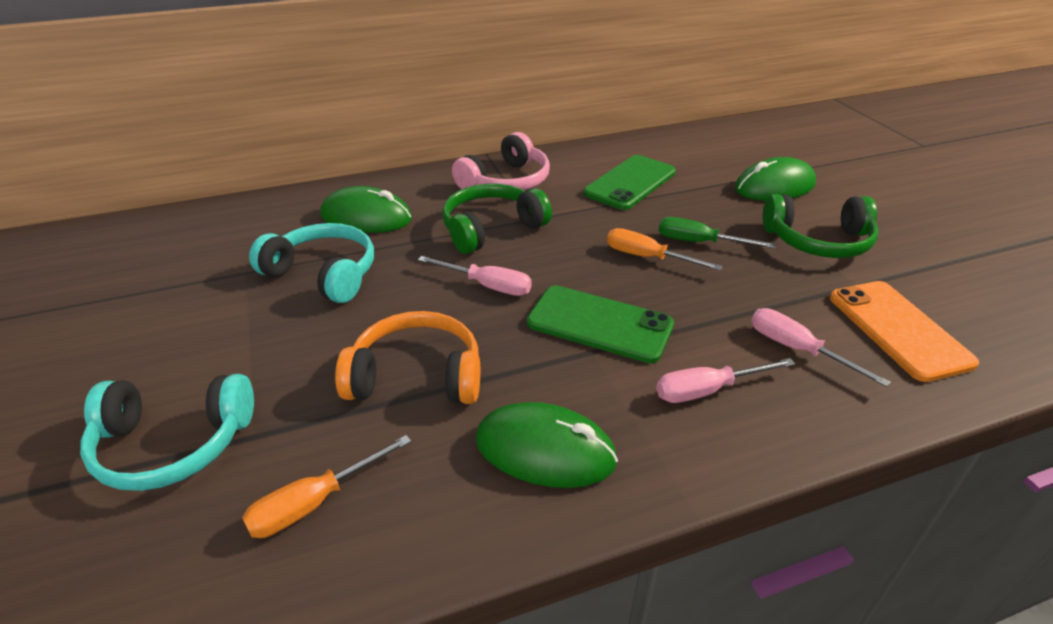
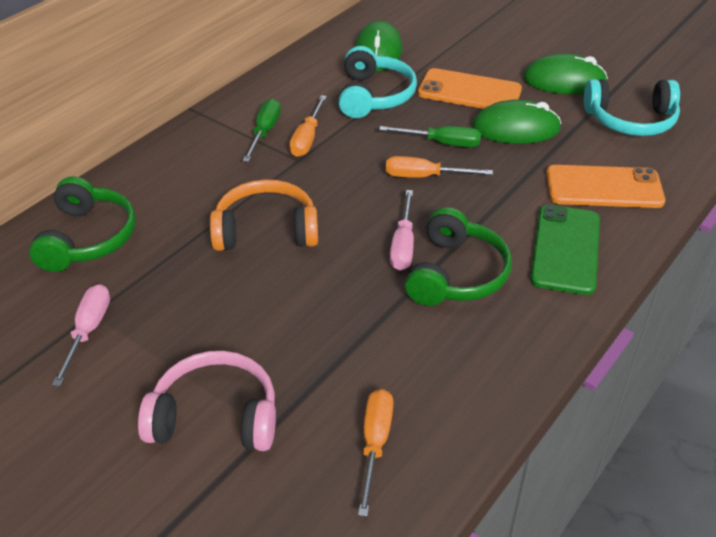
green phone: 2 -> 1
green screwdriver: 1 -> 2
orange phone: 1 -> 2
orange screwdriver: 2 -> 3
pink screwdriver: 3 -> 2

